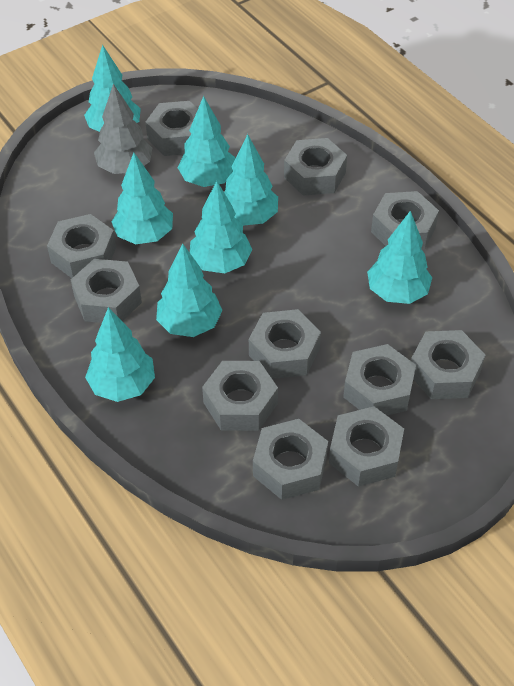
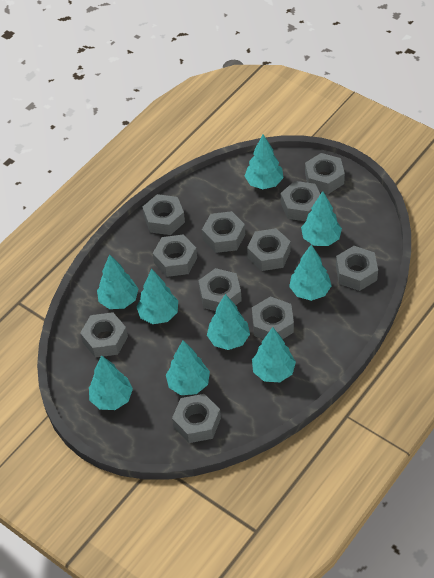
grey tree: 1 -> 0
turquoise tree: 8 -> 9

